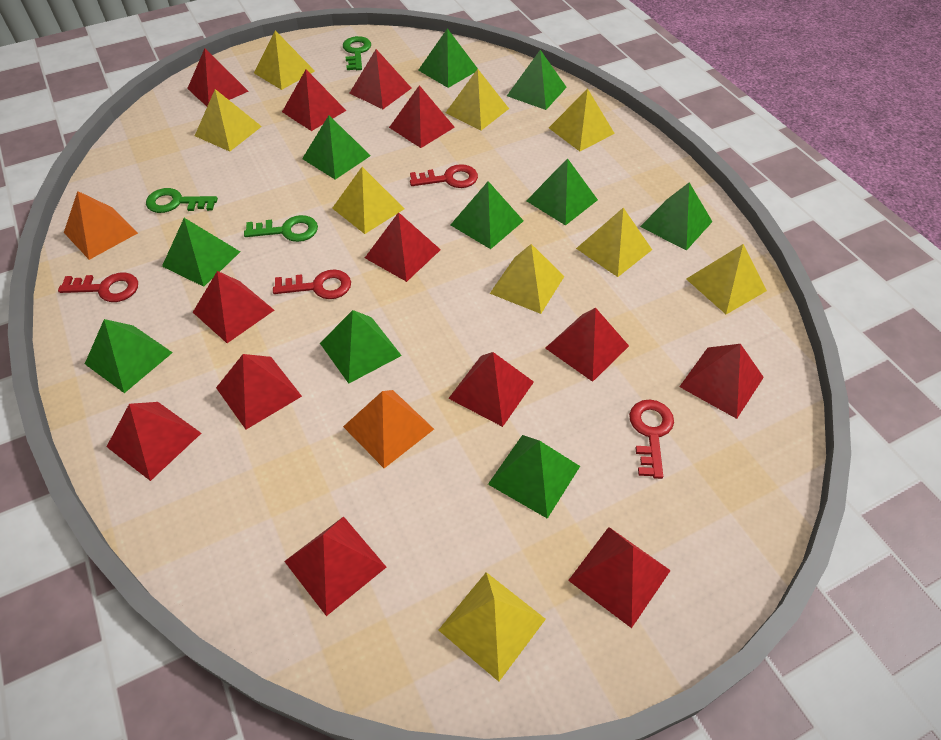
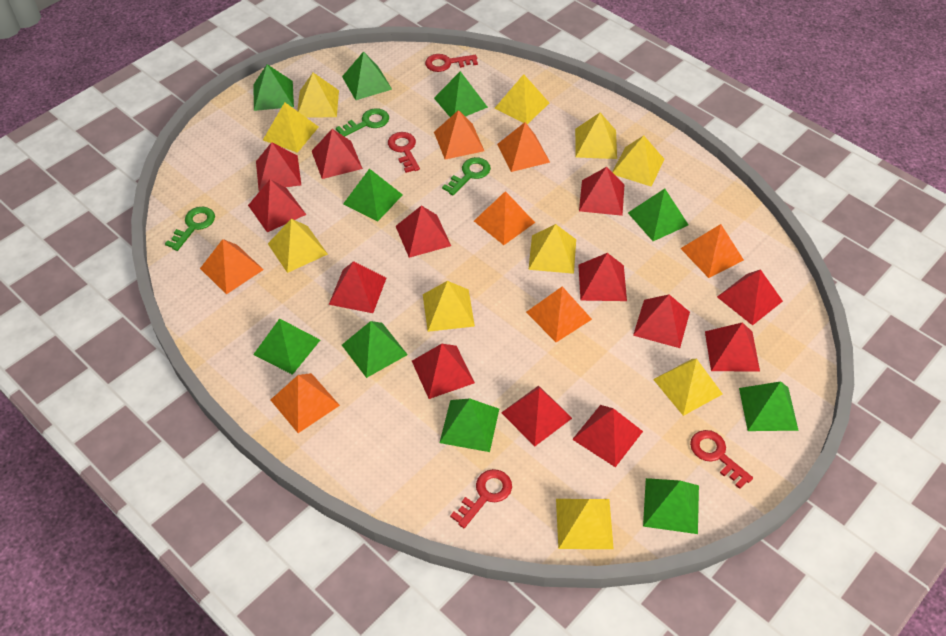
orange pyramid: 2 -> 7
yellow pyramid: 9 -> 10

